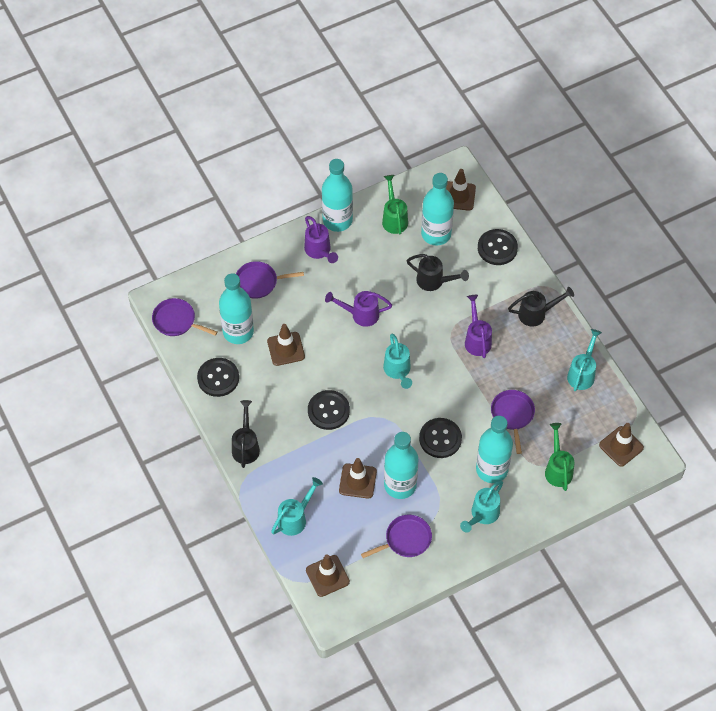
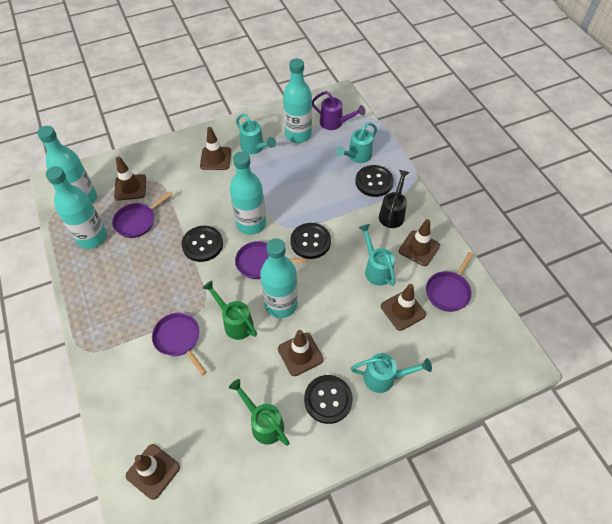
black watering can: 3 -> 1
brown traffic cone: 5 -> 6
purple watering can: 3 -> 1

